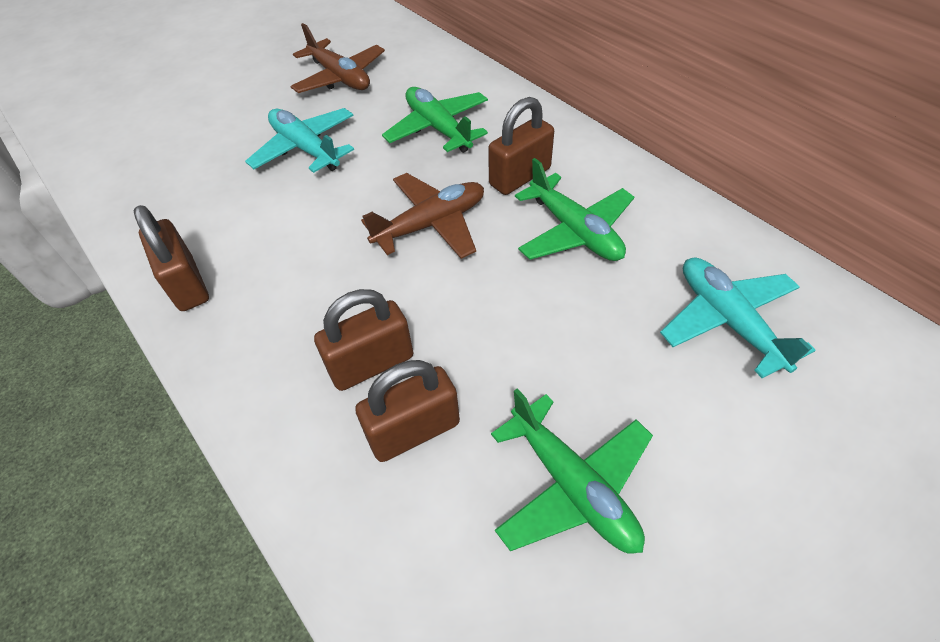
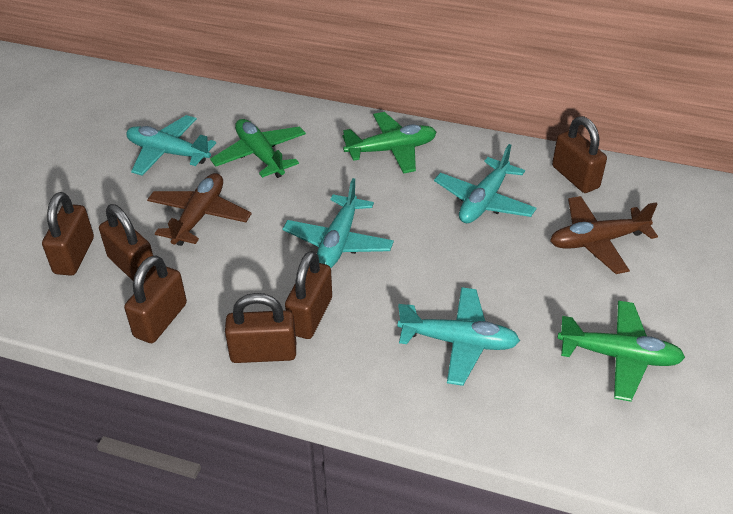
brown padlock: 4 -> 6
turquoise plane: 2 -> 4

